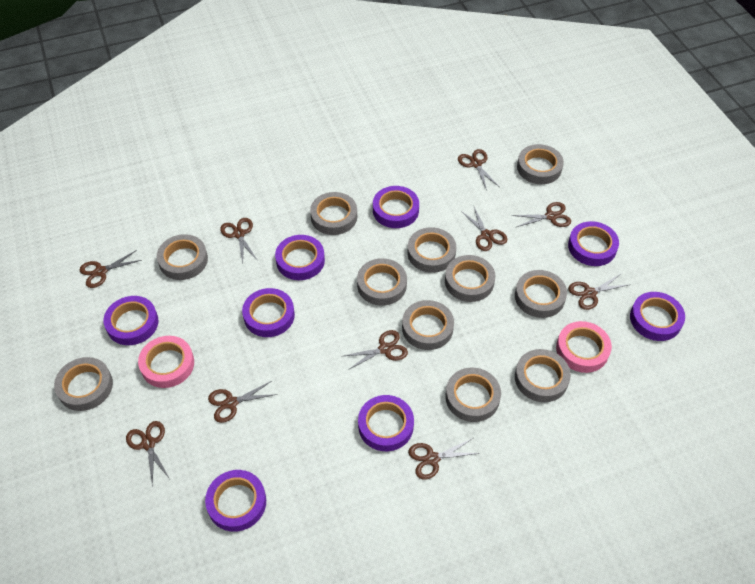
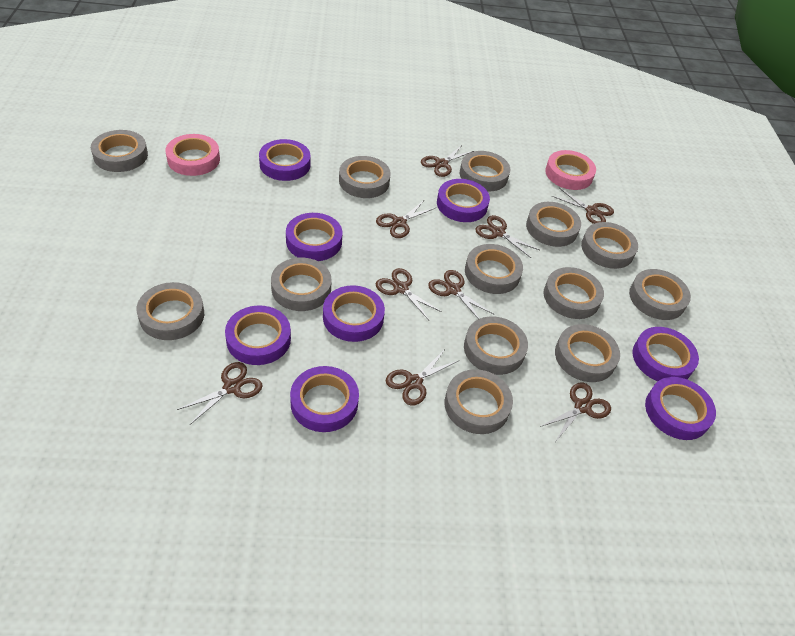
brown scissors: 10 -> 9
grey tape: 11 -> 13

